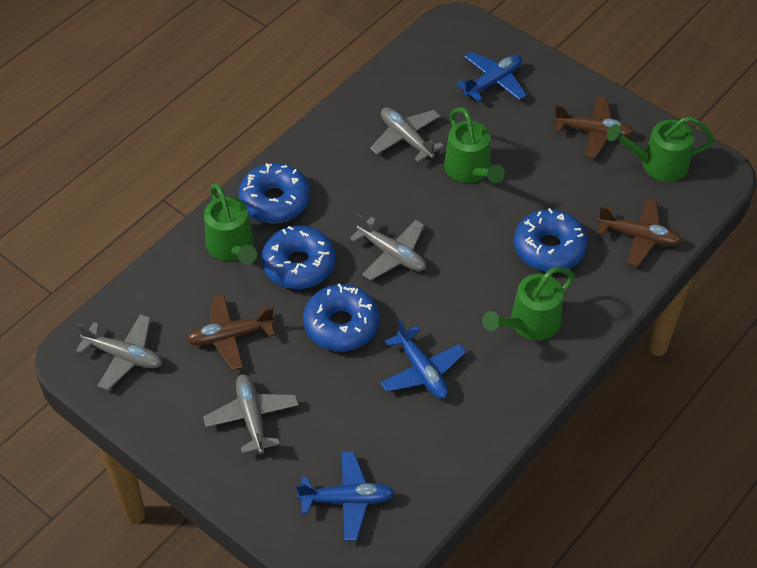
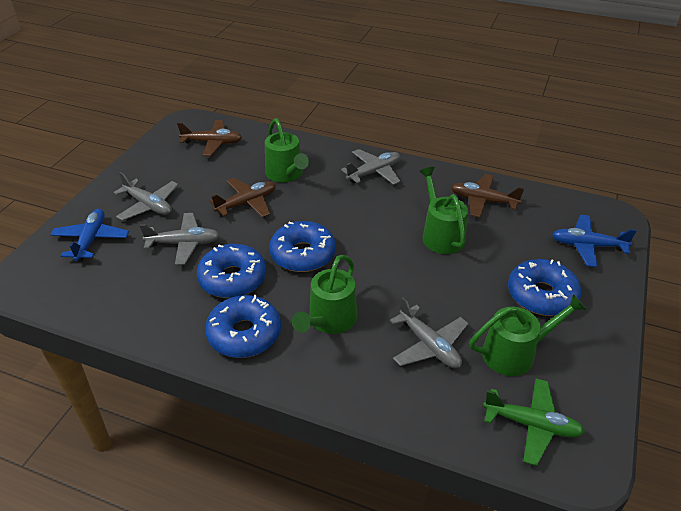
blue plane: 3 -> 2
green plane: 0 -> 1

